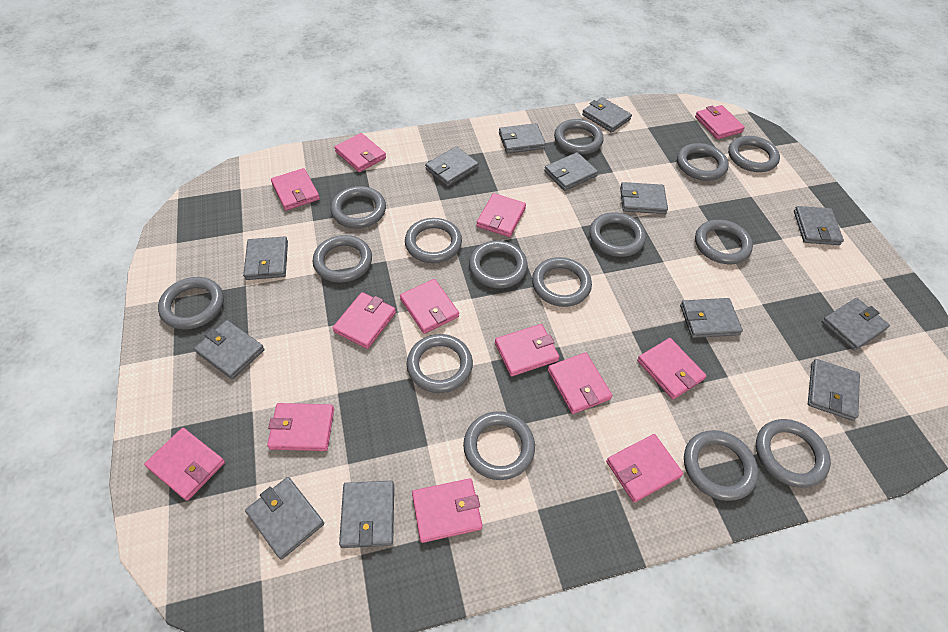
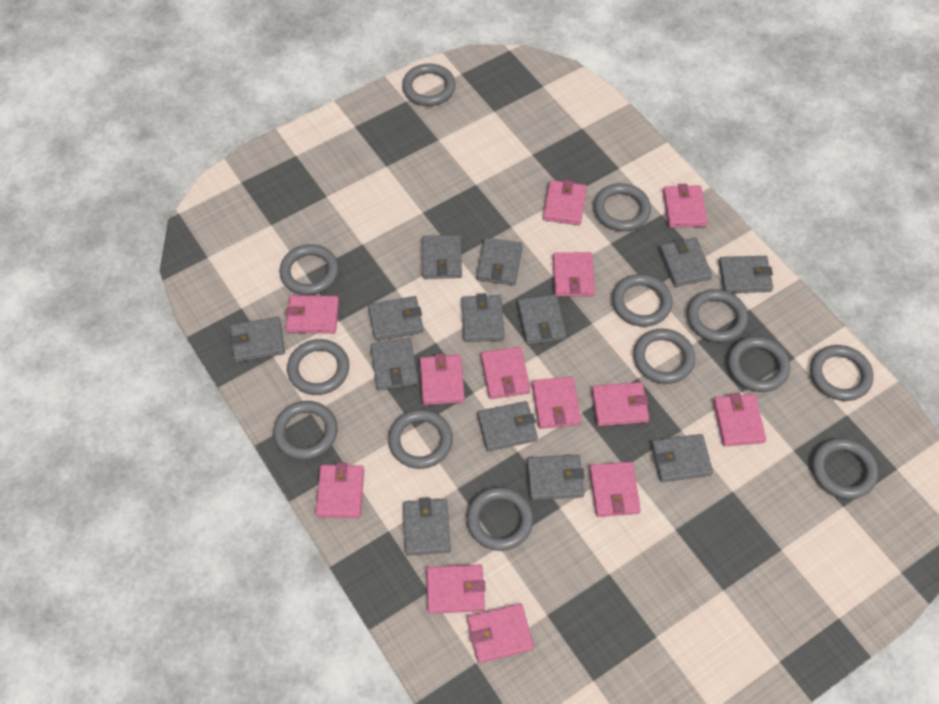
grey ring: 15 -> 13

